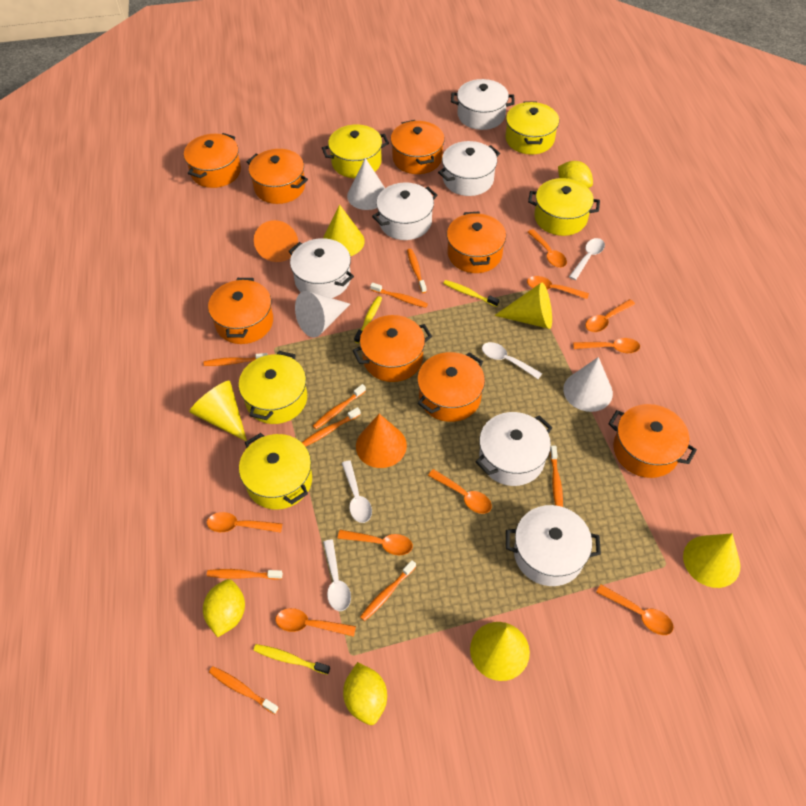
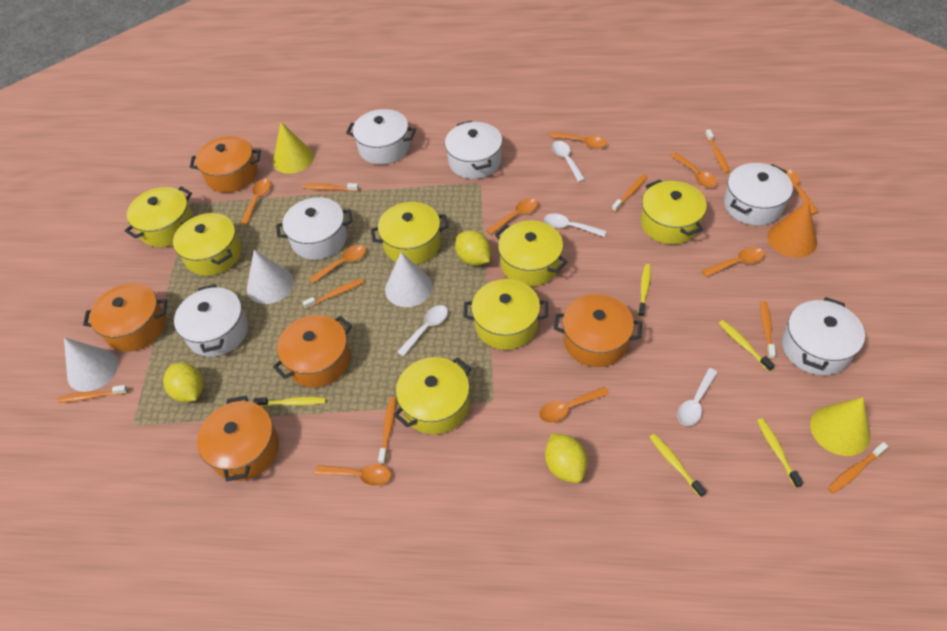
orange cone: 2 -> 1
orange pot: 8 -> 5
orange toothbrush: 9 -> 8
yellow cone: 5 -> 2
yellow pot: 5 -> 7
yellow toothbrush: 3 -> 5

